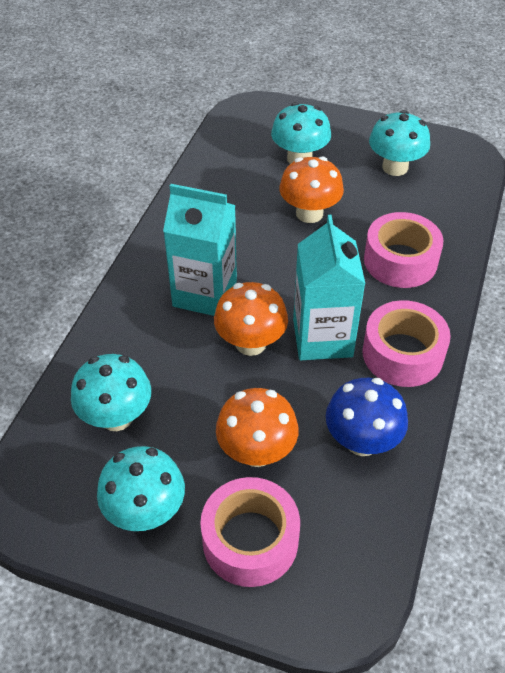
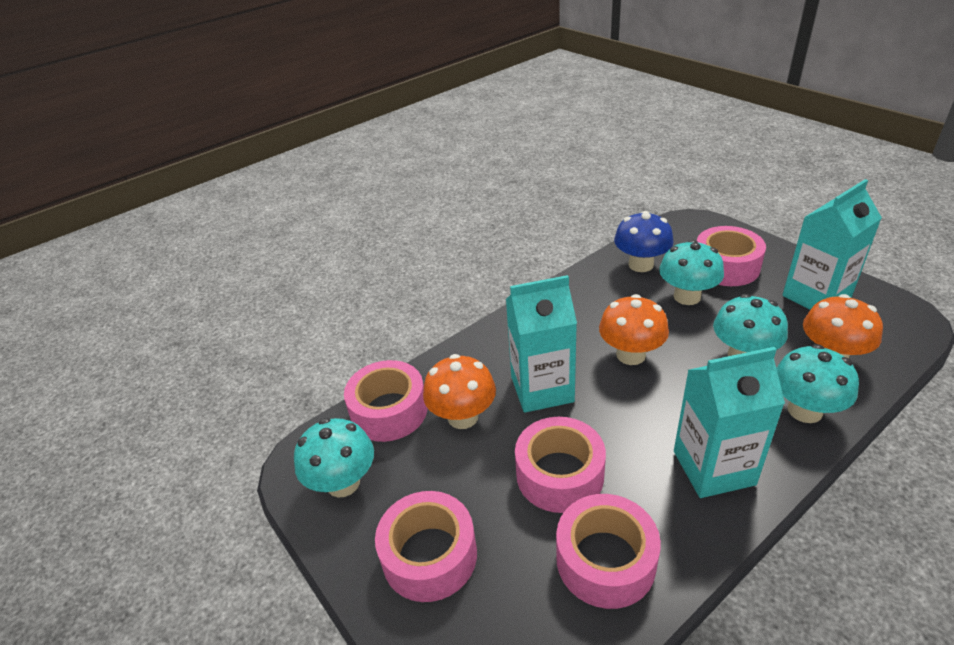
pink tape: 3 -> 5
turquoise carton: 2 -> 3

